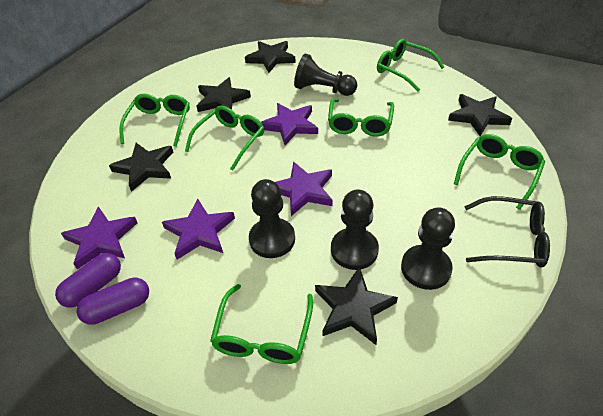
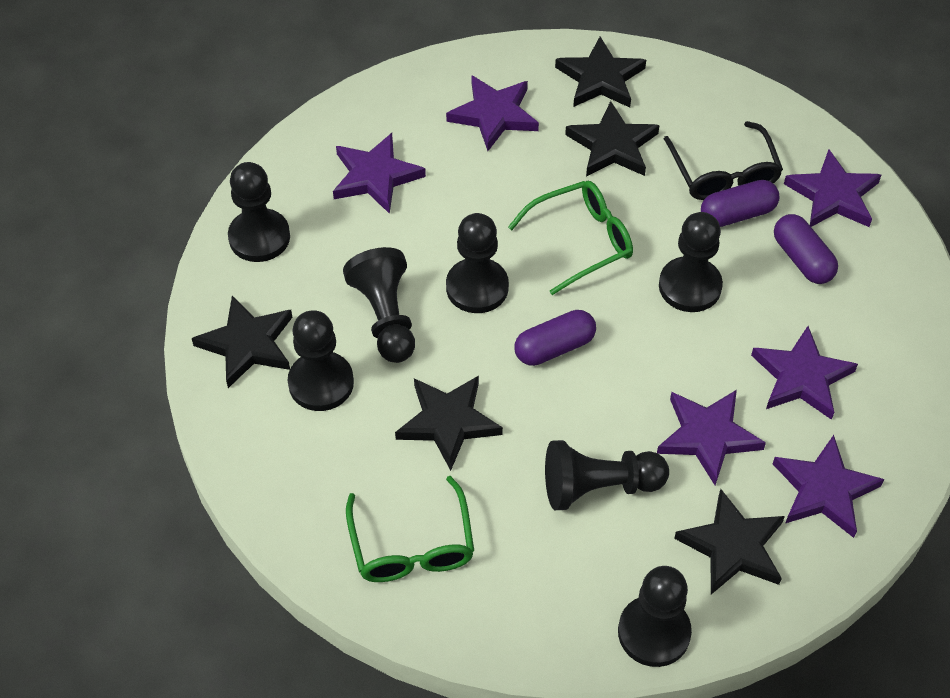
black pawn: 4 -> 7
green glasses: 6 -> 2
purple capsule: 2 -> 3
purple star: 4 -> 6

